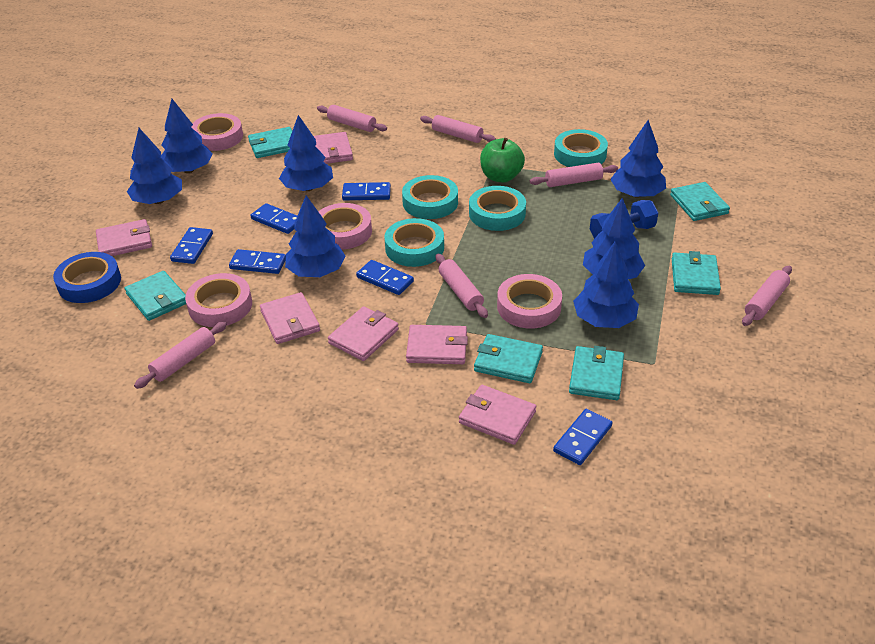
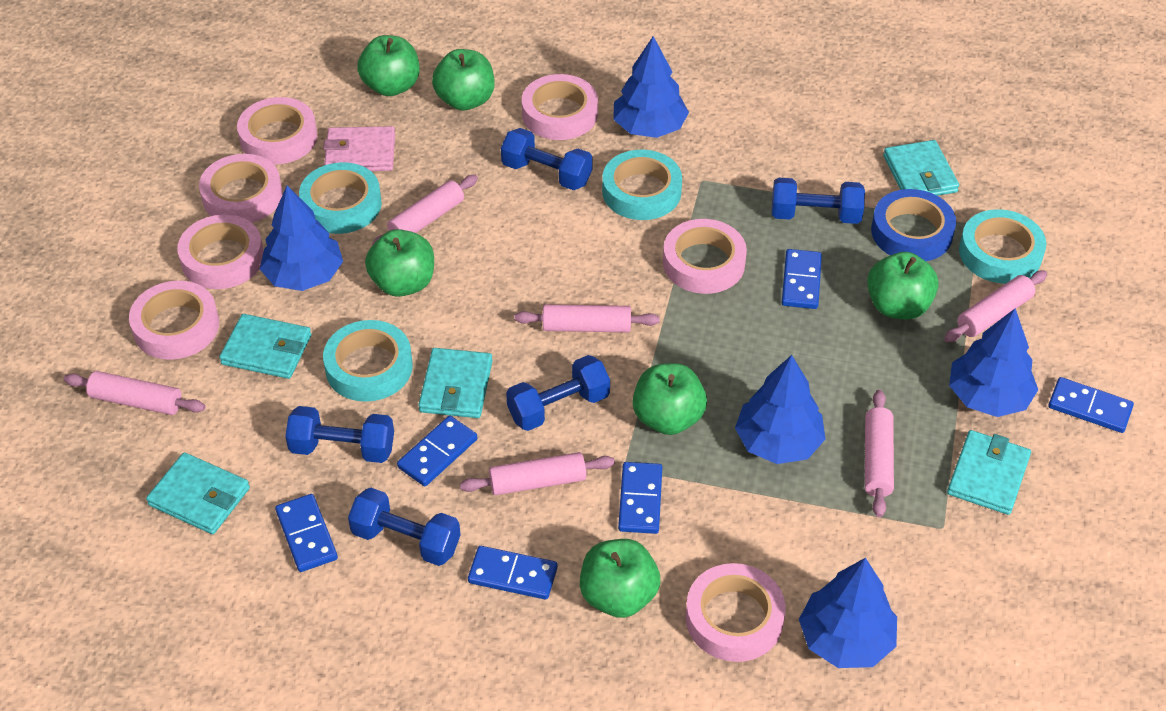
blue dumbbell: 1 -> 5
blue tree: 7 -> 5
green apple: 1 -> 6
pink tape: 4 -> 7
pink wallet: 6 -> 1
turquoise wallet: 6 -> 5

